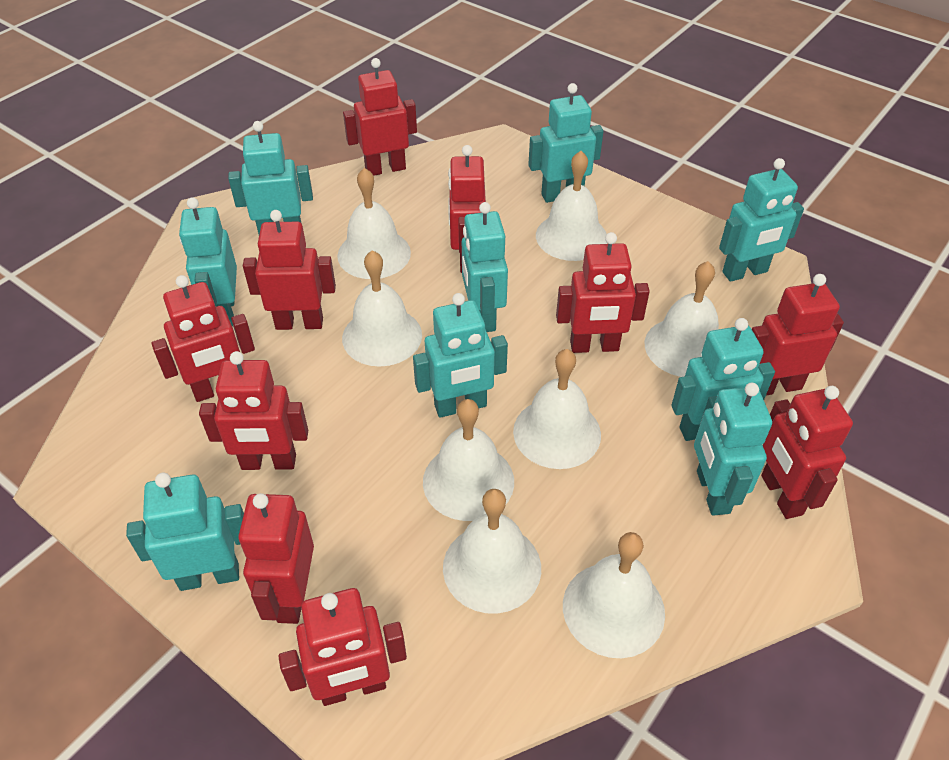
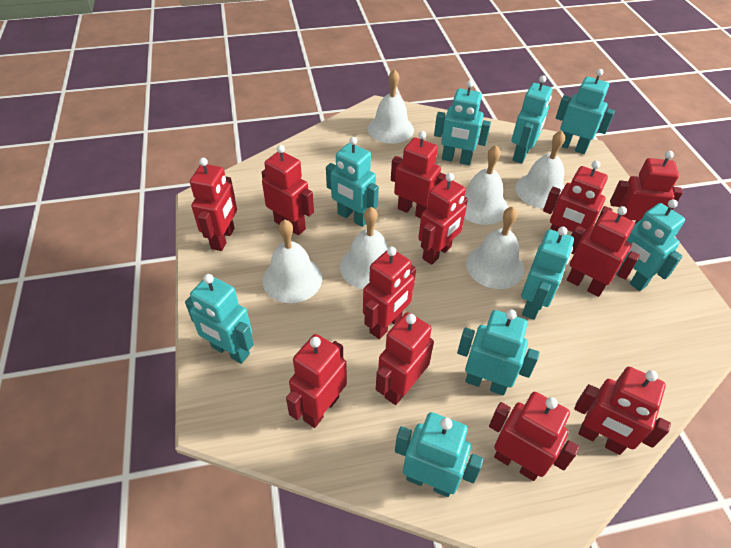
red robot: 10 -> 12
white bell: 8 -> 6

